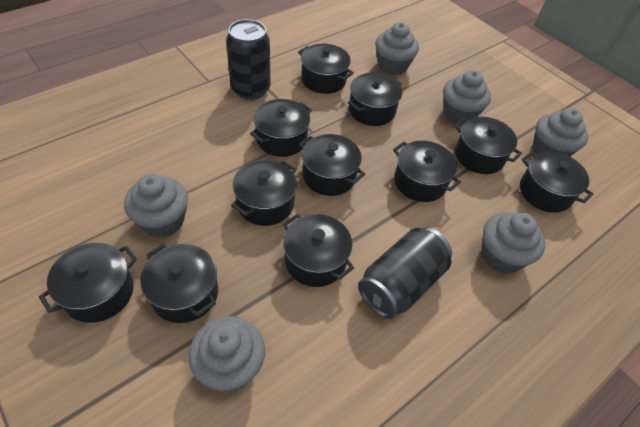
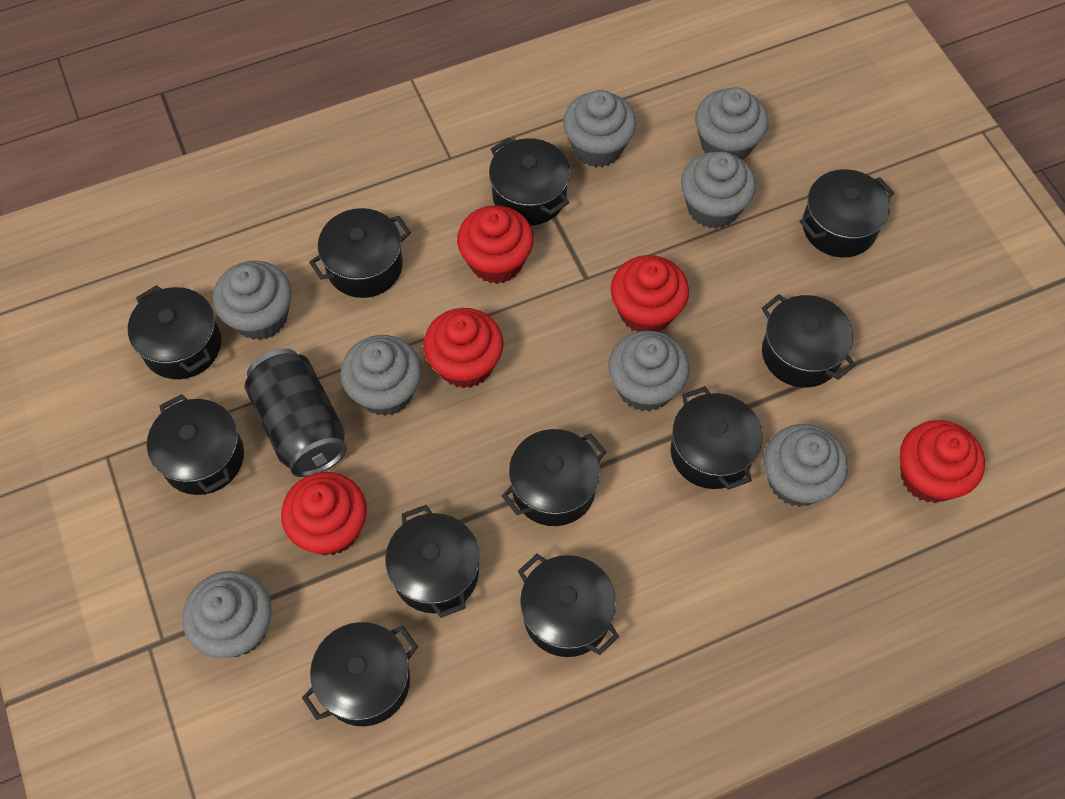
black can: 2 -> 1
grey cupcake: 6 -> 8
red cupcake: 0 -> 5

